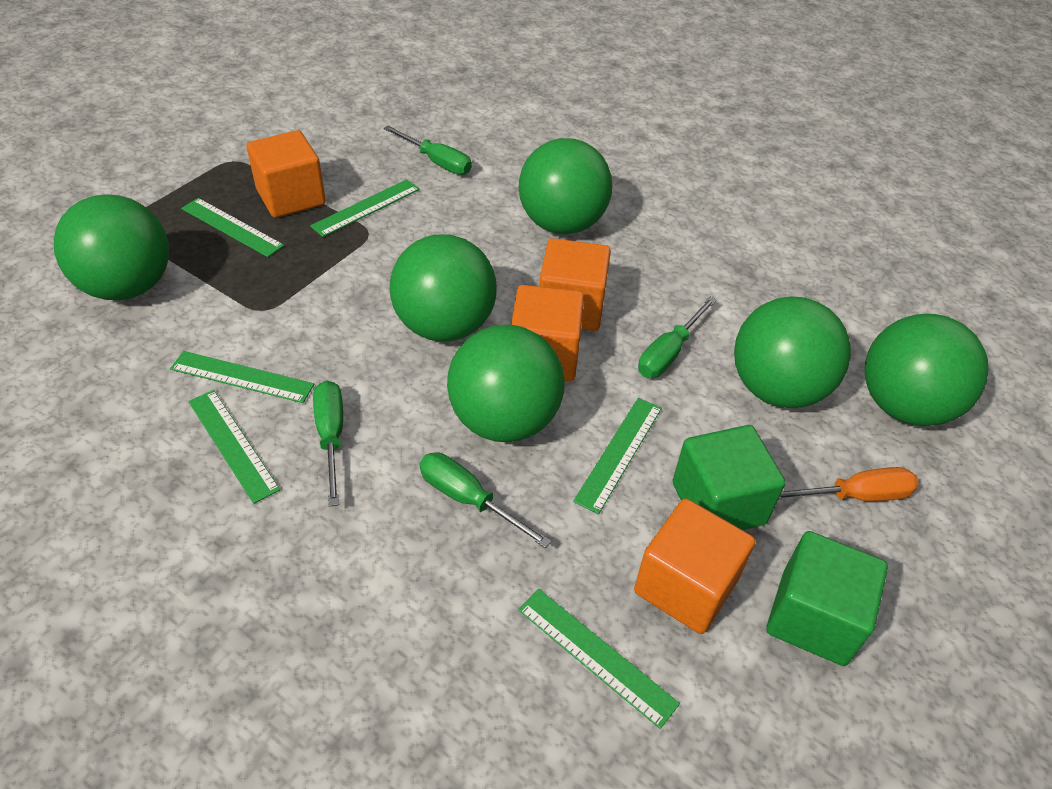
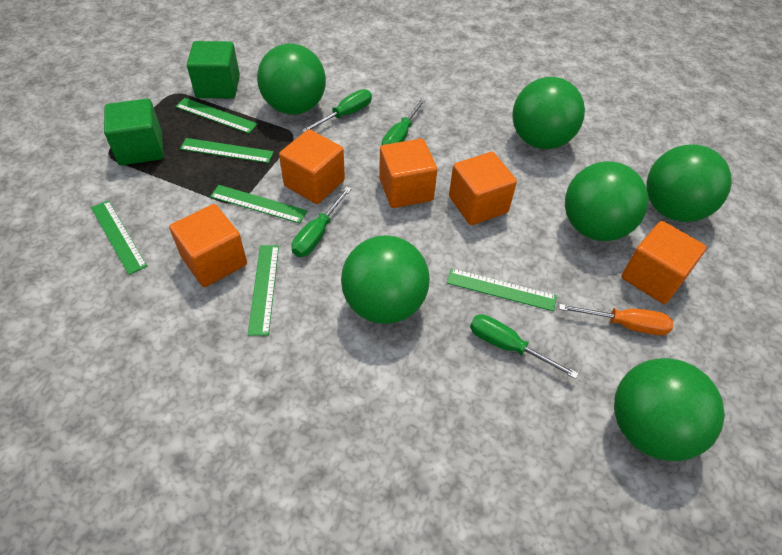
orange cube: 4 -> 5

